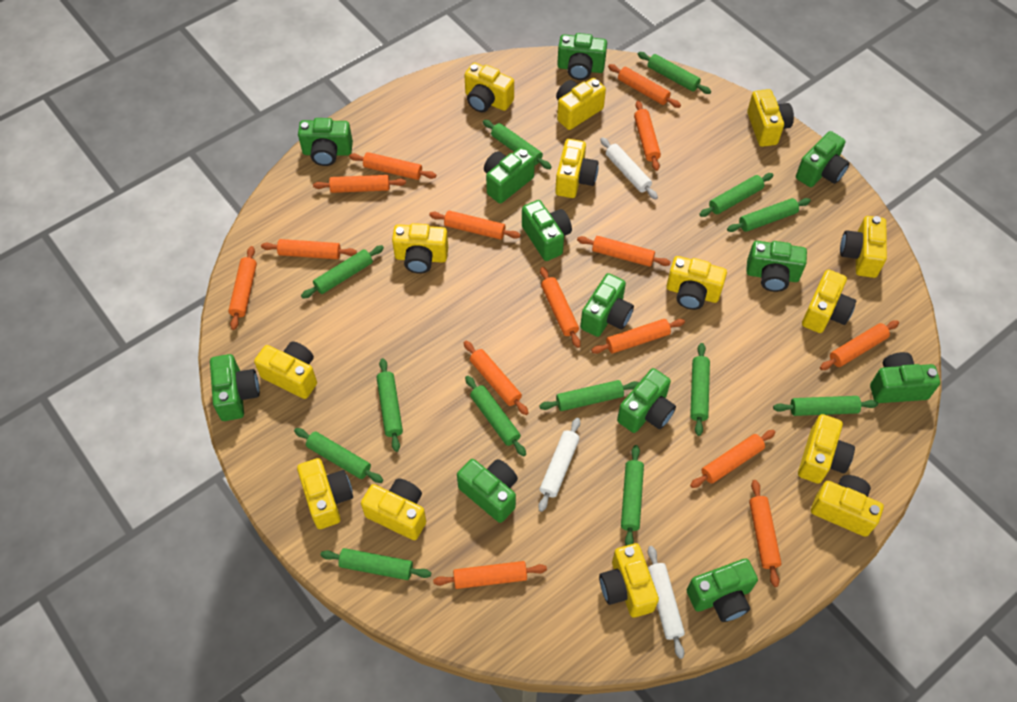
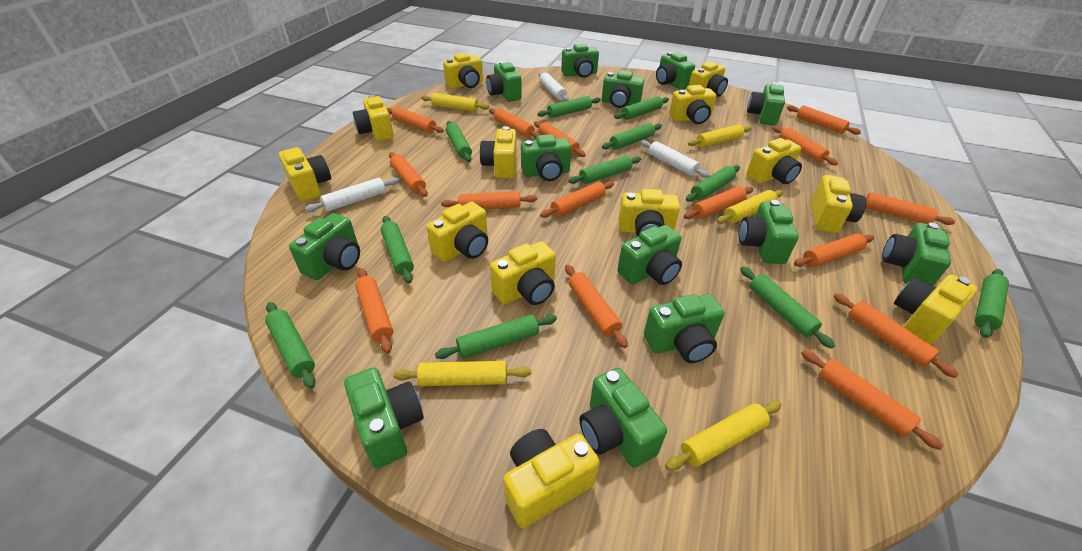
green camera: 12 -> 13
green rolling pin: 13 -> 11
yellow camera: 14 -> 13
yellow rolling pin: 0 -> 5

